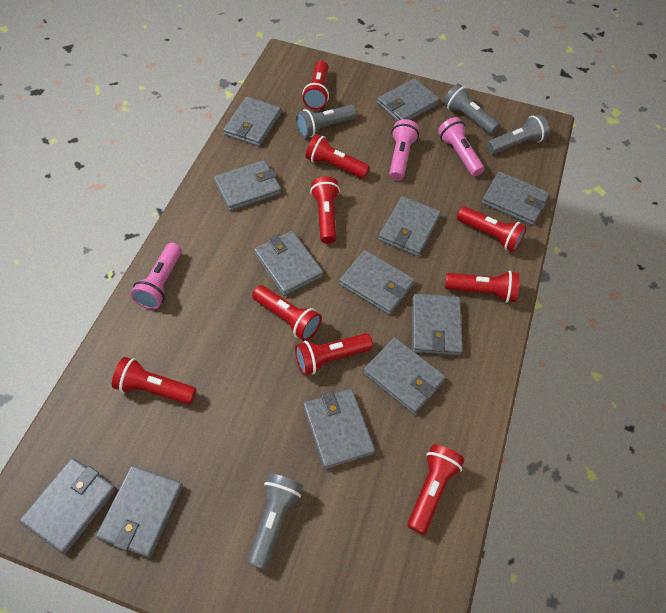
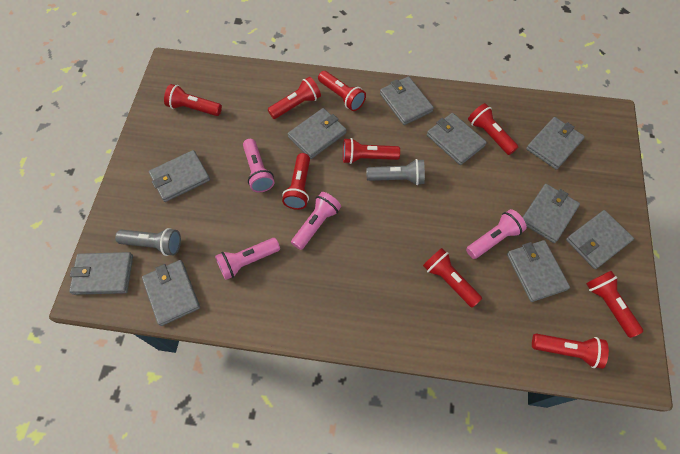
grey flashlight: 4 -> 2
grey wallet: 12 -> 10
pink flashlight: 3 -> 4

